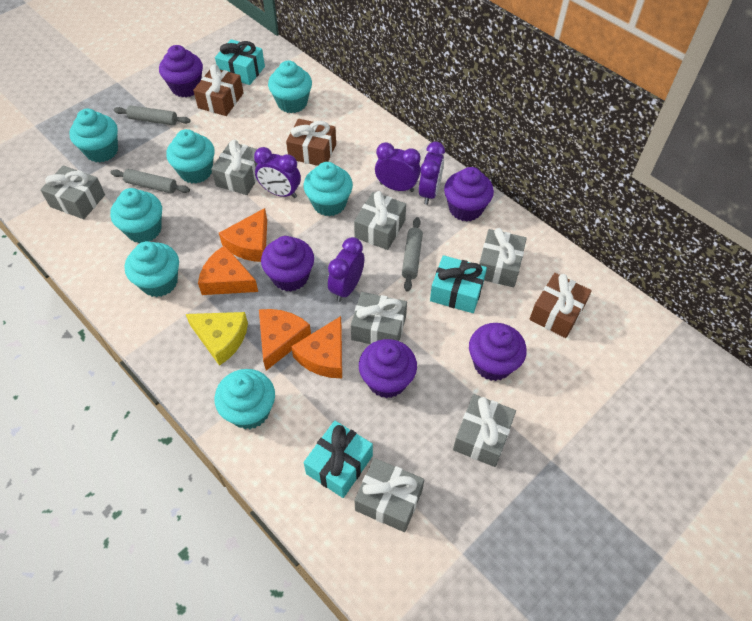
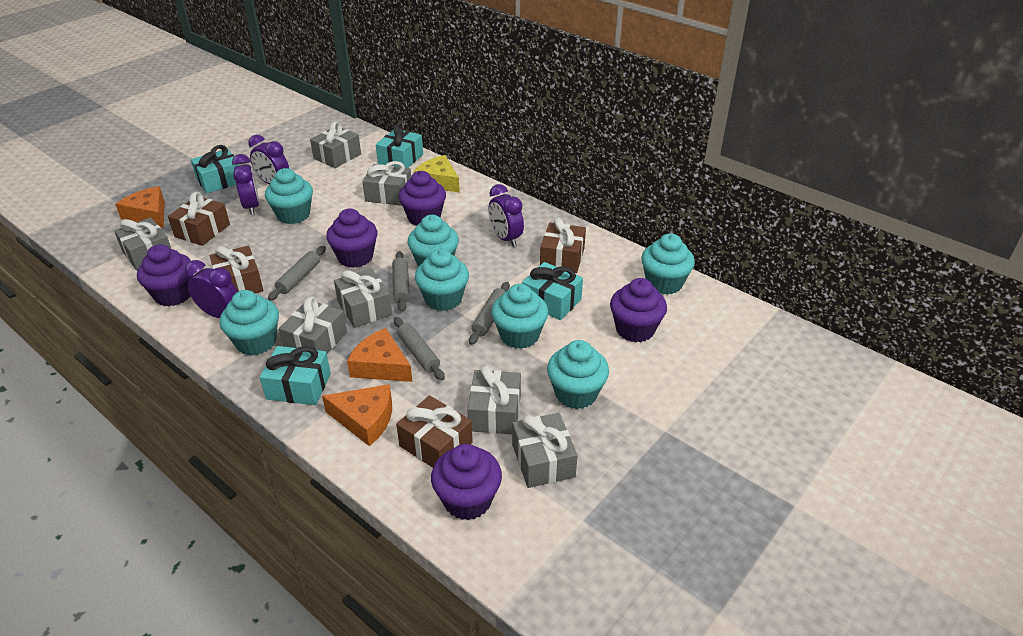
brown gift: 3 -> 4
grey rolling pin: 3 -> 4
orange cheese: 4 -> 3
turquoise gift: 3 -> 4

